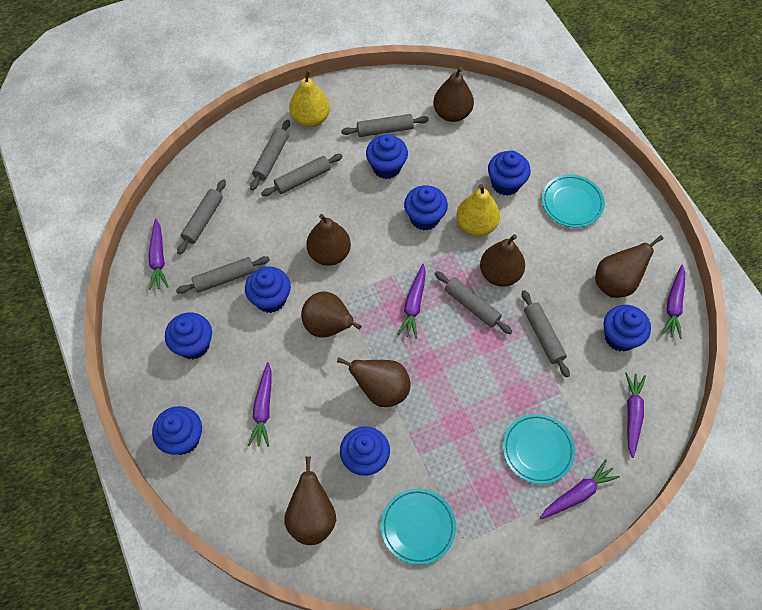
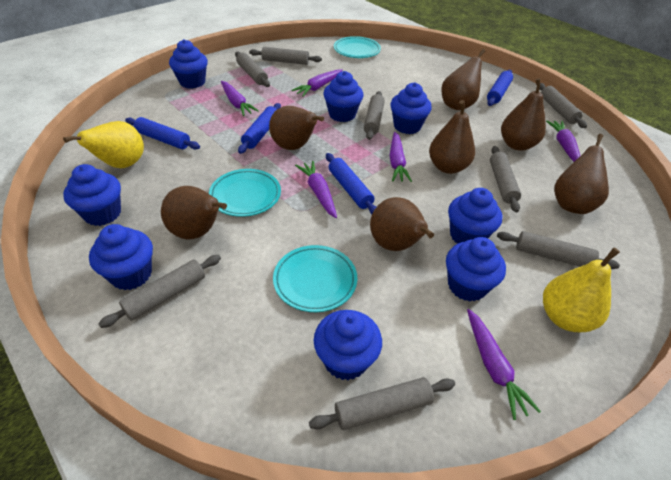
blue rolling pin: 0 -> 4
grey rolling pin: 7 -> 8

